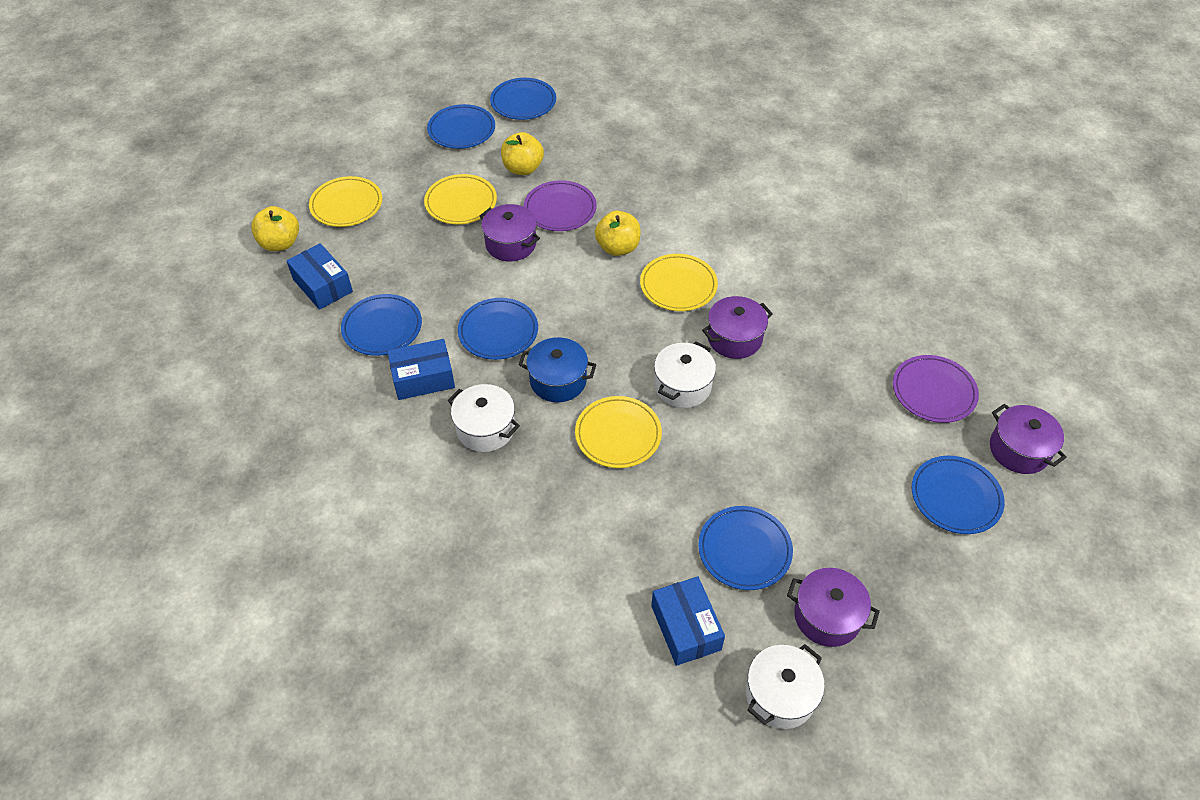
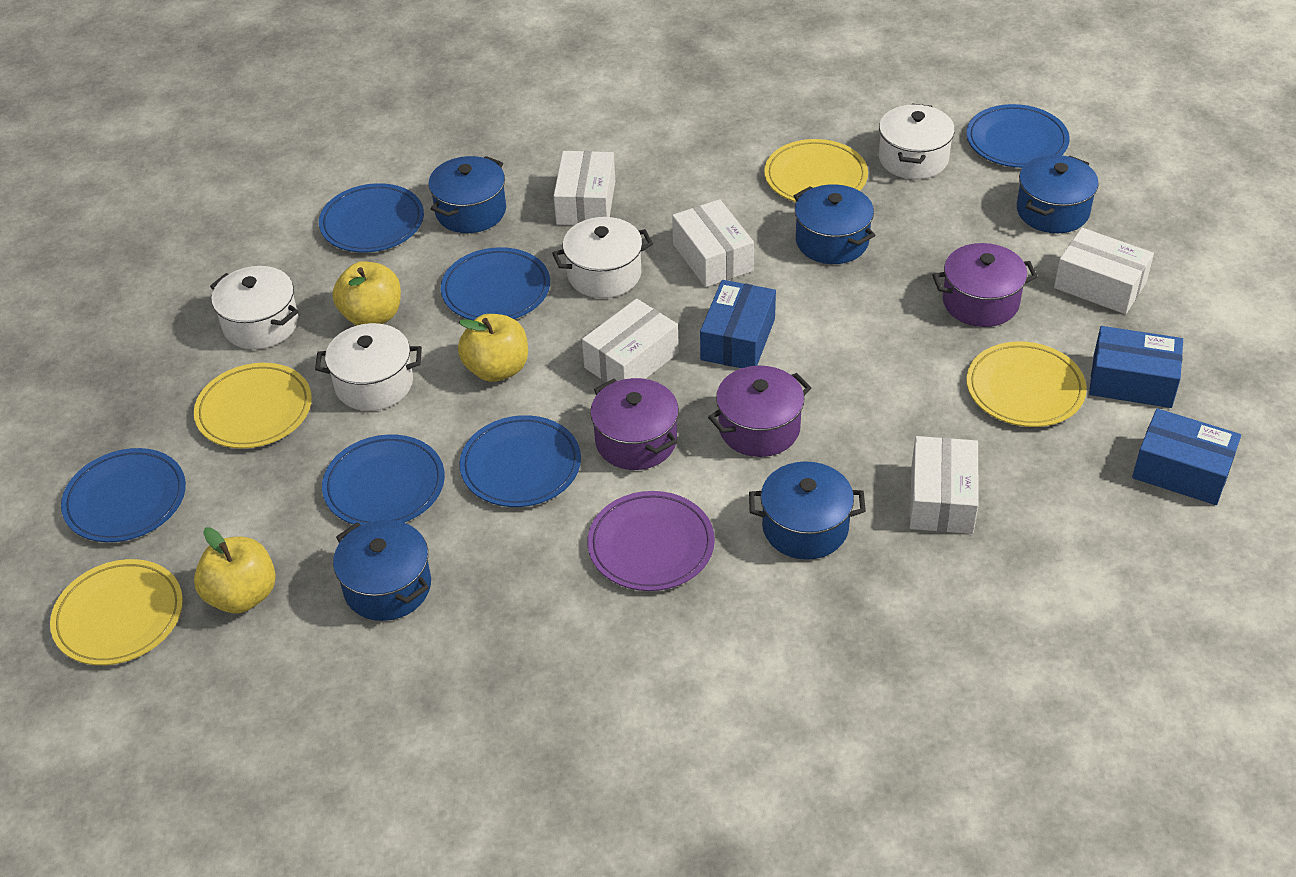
blue pot: 1 -> 5
purple plate: 2 -> 1
purple pot: 4 -> 3
white box: 0 -> 5
white pot: 3 -> 4

